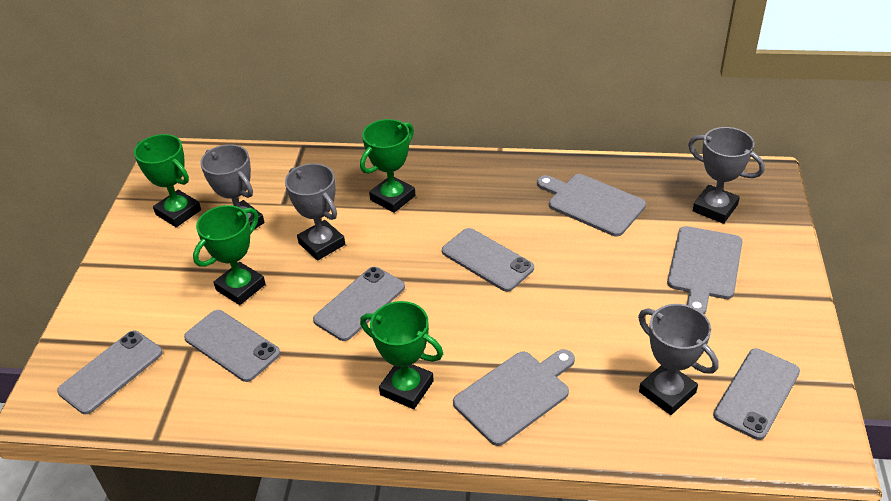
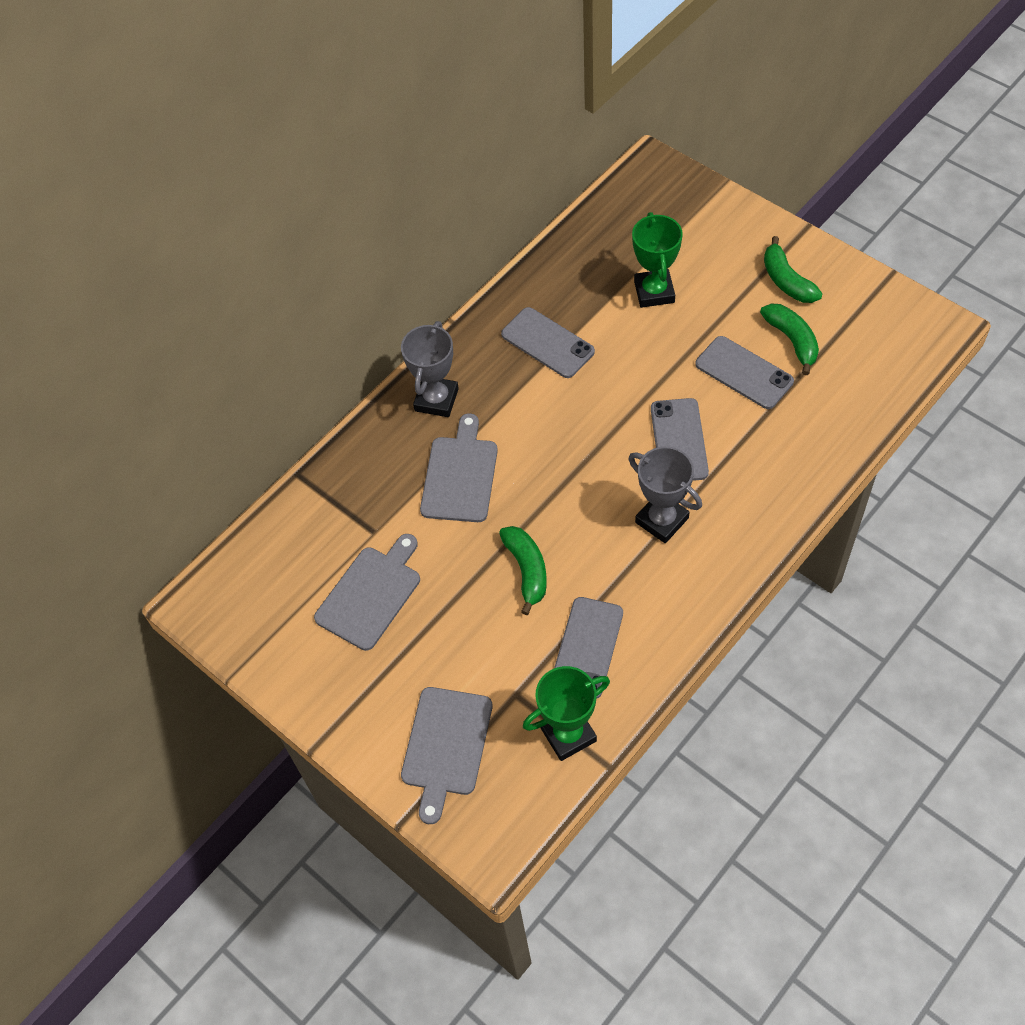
green banana: 0 -> 3
green trophy: 4 -> 2
grey phone: 5 -> 4
grey trophy: 4 -> 2

